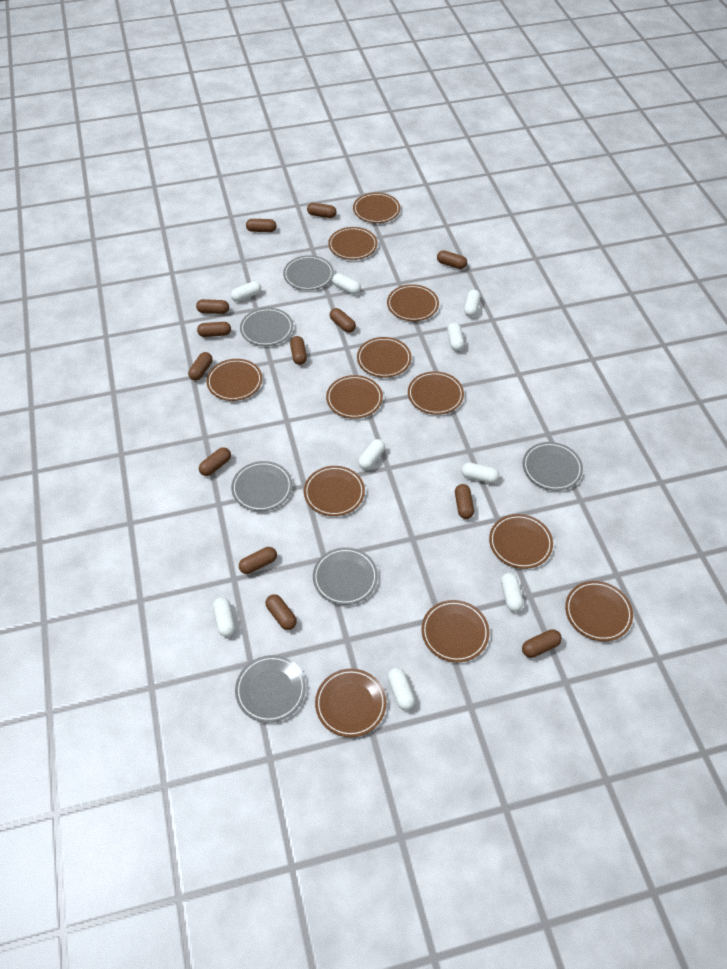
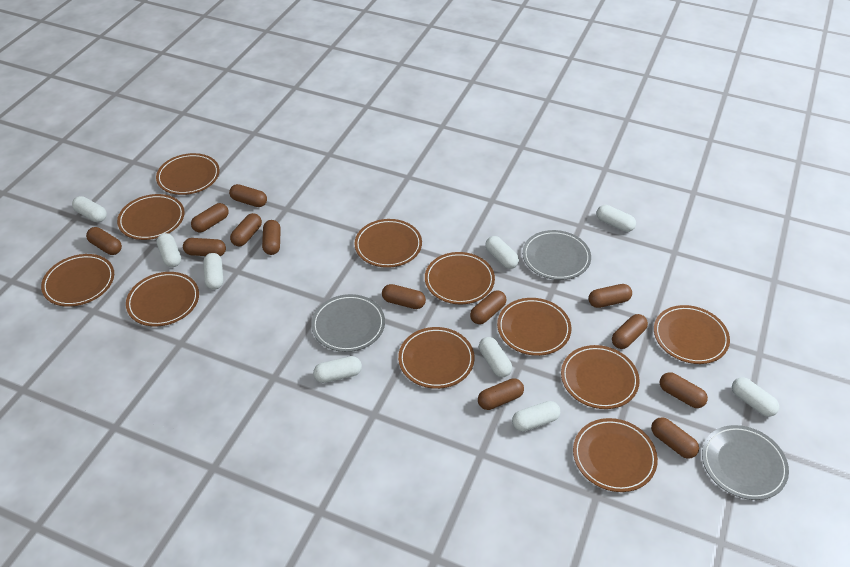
brown plate: 12 -> 11
grey plate: 6 -> 3

